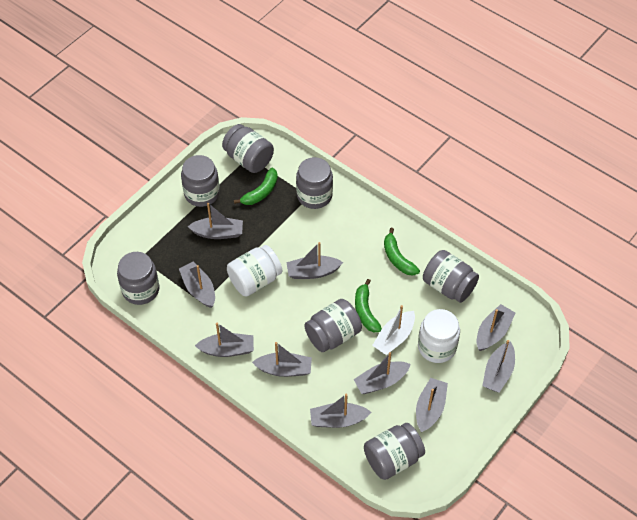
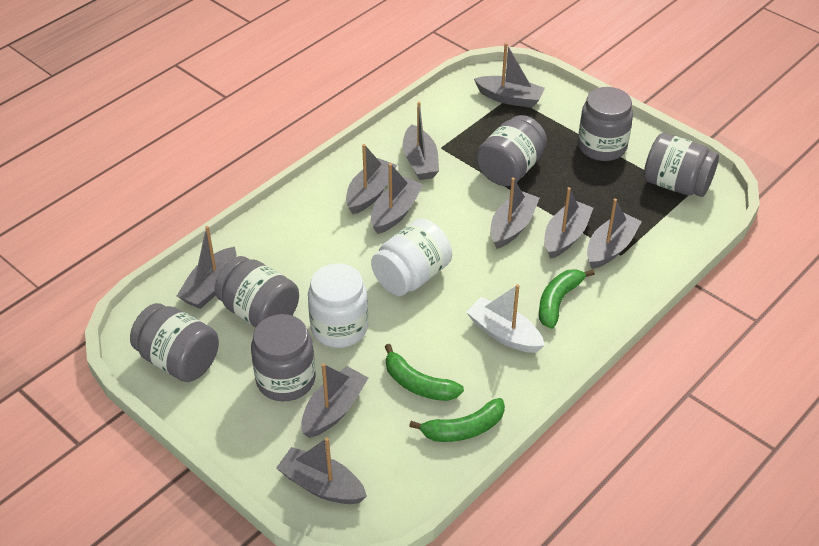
grey jar: 7 -> 6

